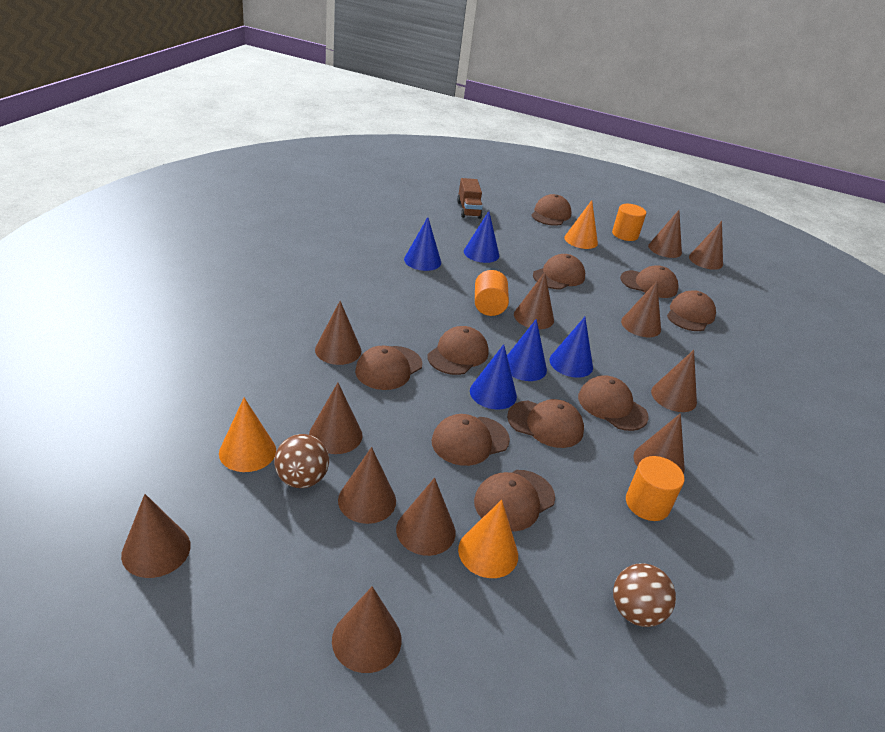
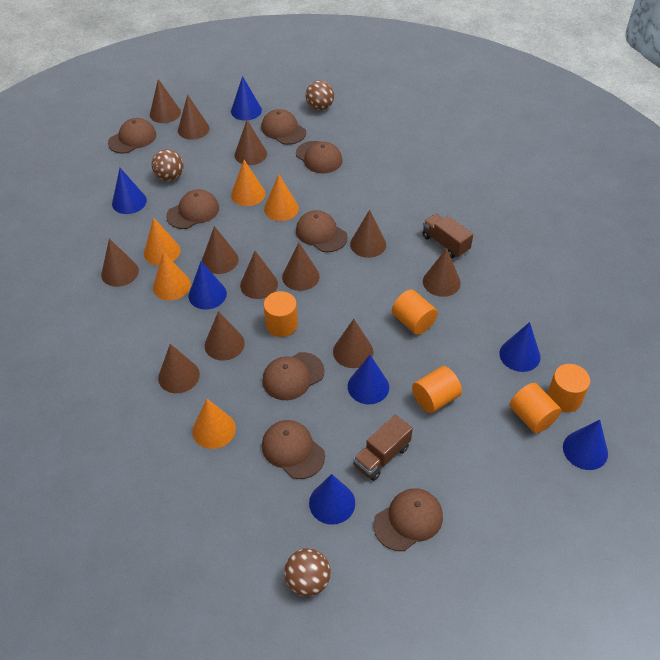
blue cone: 5 -> 7
brown ball: 2 -> 3
brown cap: 10 -> 8
brown truck: 1 -> 2
orange cone: 3 -> 5
orange cylinder: 3 -> 5

